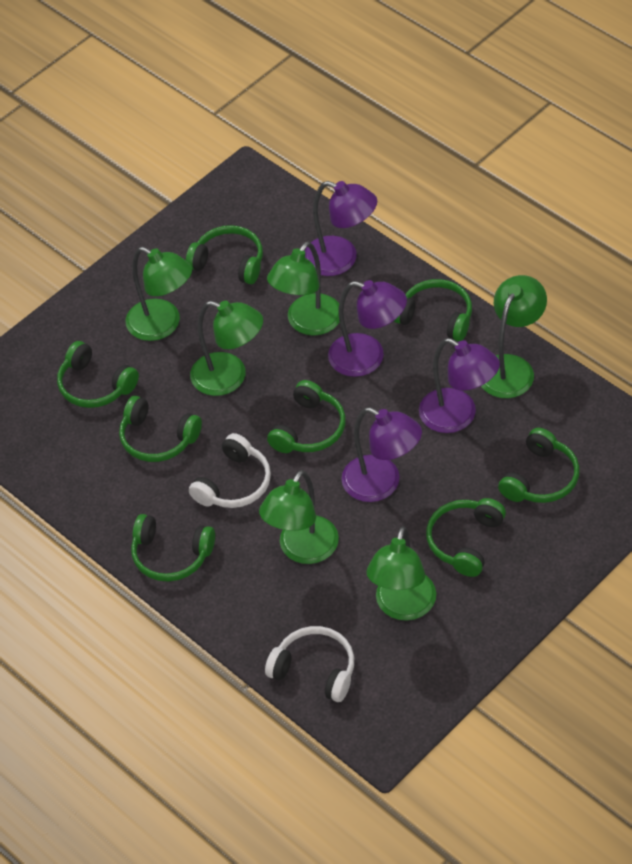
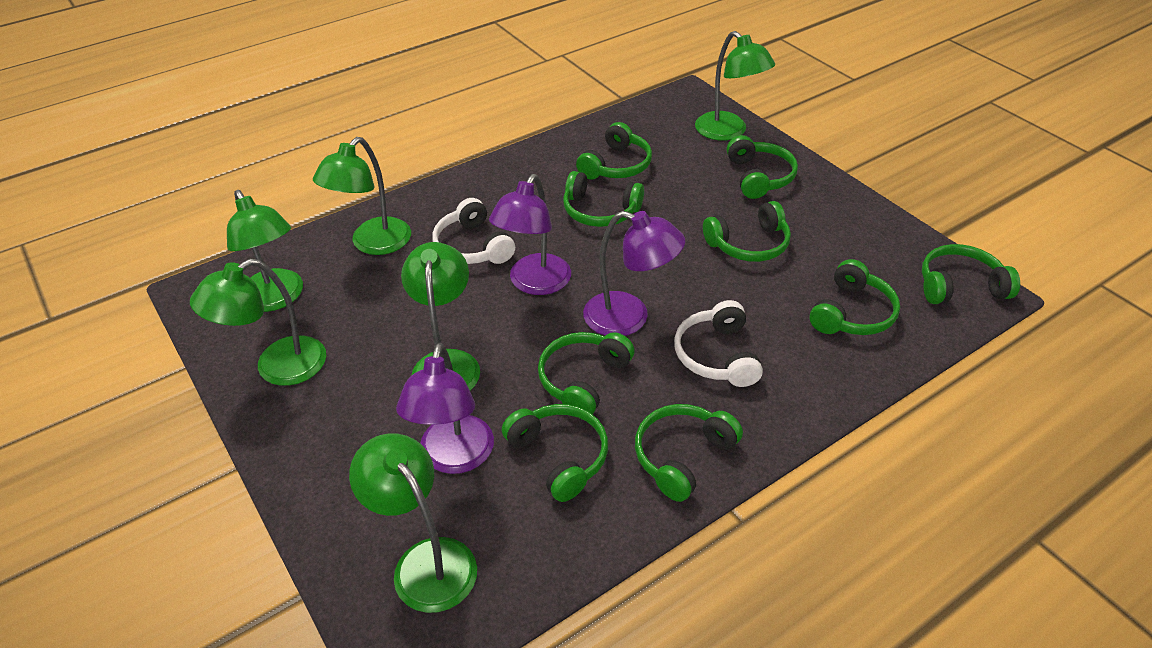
green headphones: 8 -> 9
purple lamp: 4 -> 3

